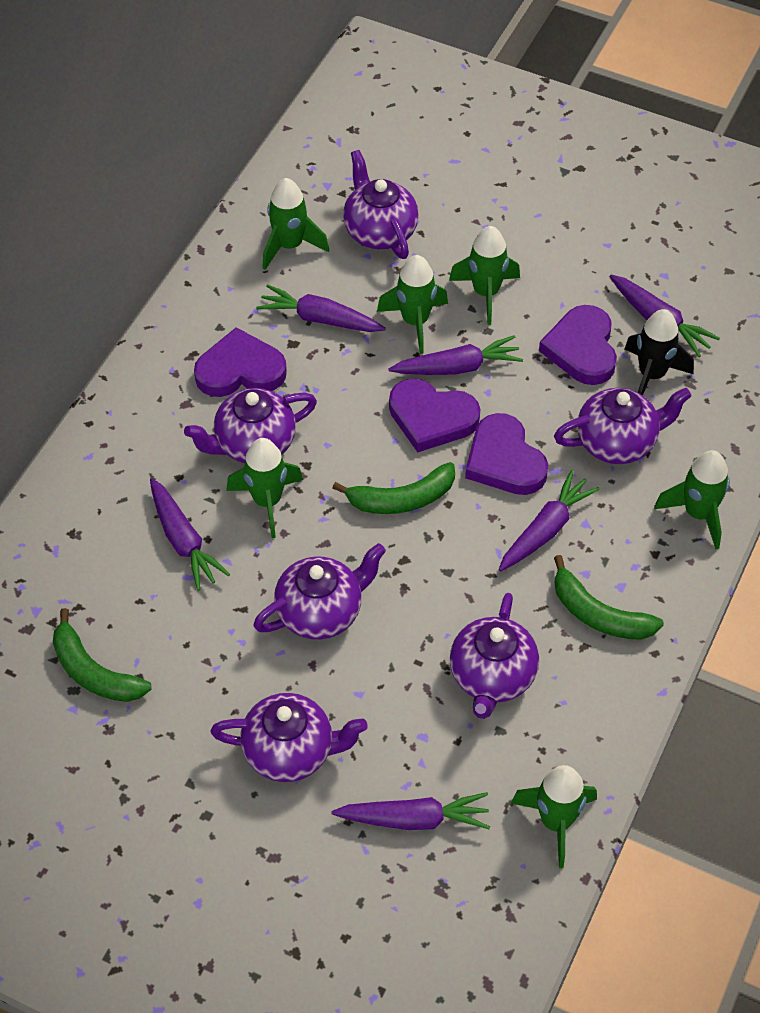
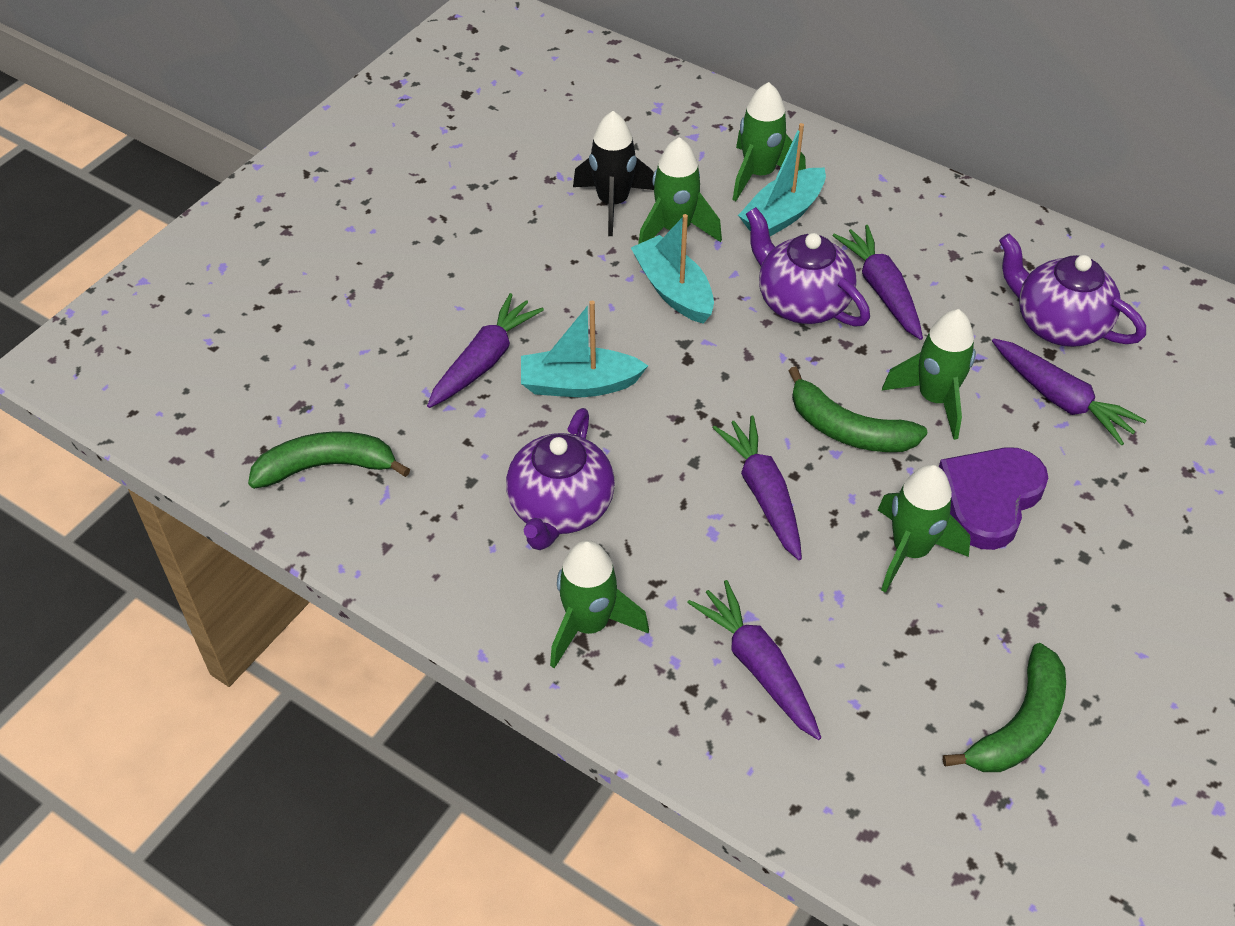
green rocket: 6 -> 5
purple carrot: 6 -> 5
purple heart: 4 -> 1
purple teapot: 6 -> 3
turquoise boat: 0 -> 3

